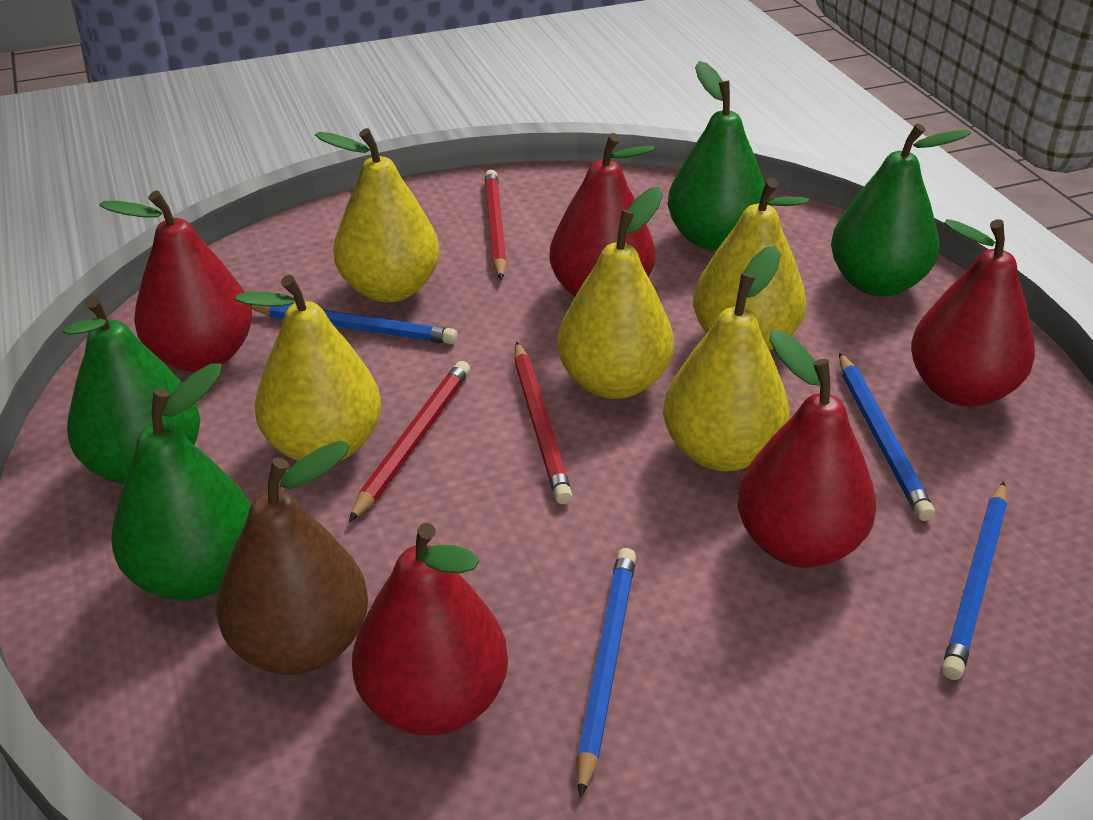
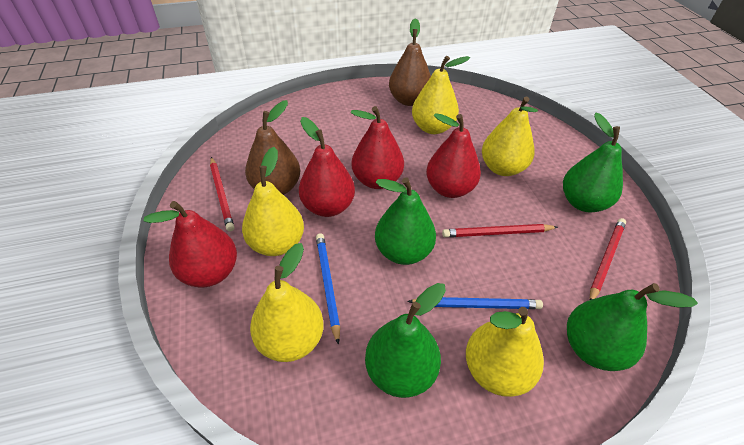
blue pencil: 4 -> 2
brown pear: 1 -> 2
red pear: 5 -> 4

